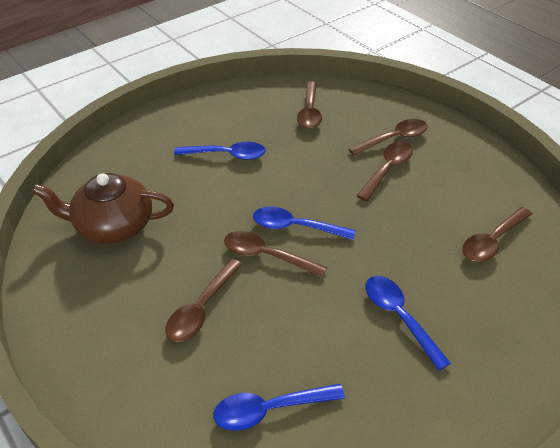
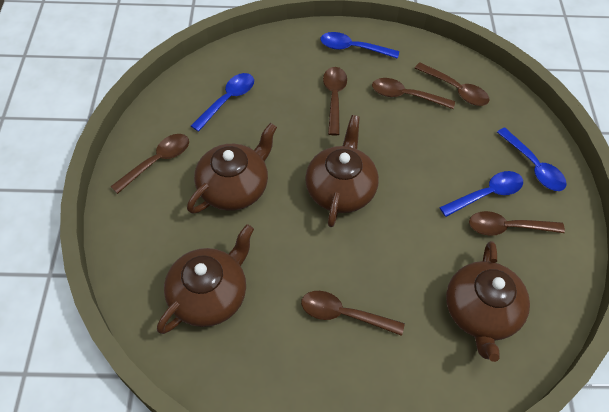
brown teapot: 1 -> 4

